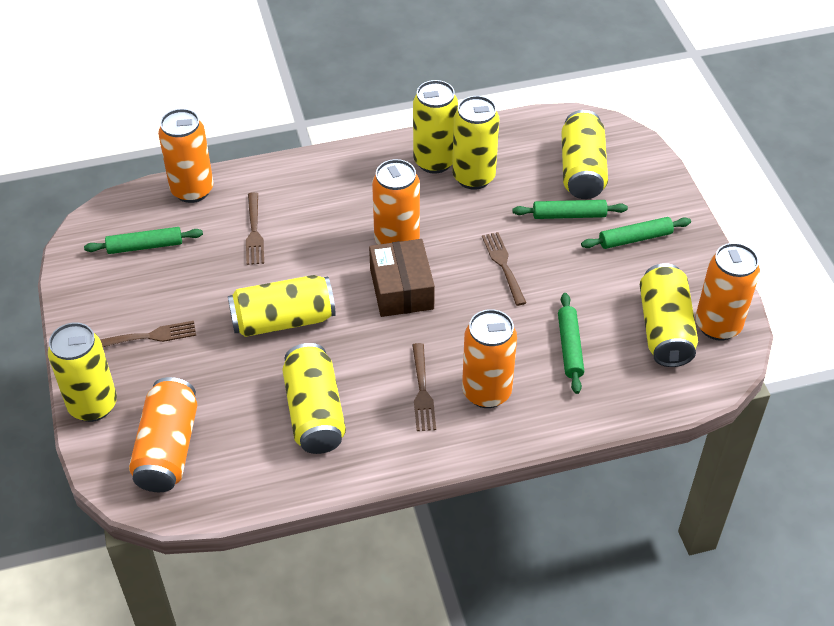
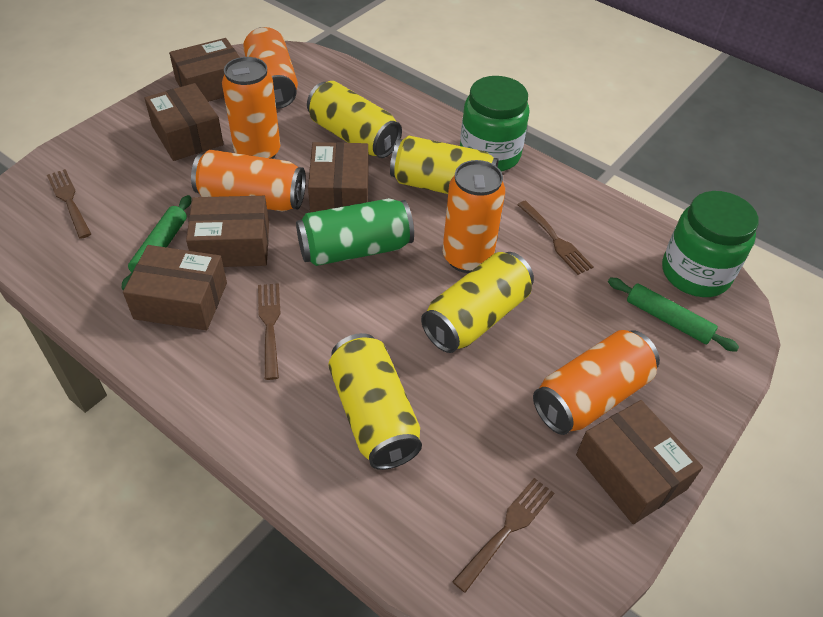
brown box: 1 -> 6
green can: 0 -> 1
green jar: 0 -> 2
green rolling pin: 4 -> 2
yellow can: 7 -> 4

